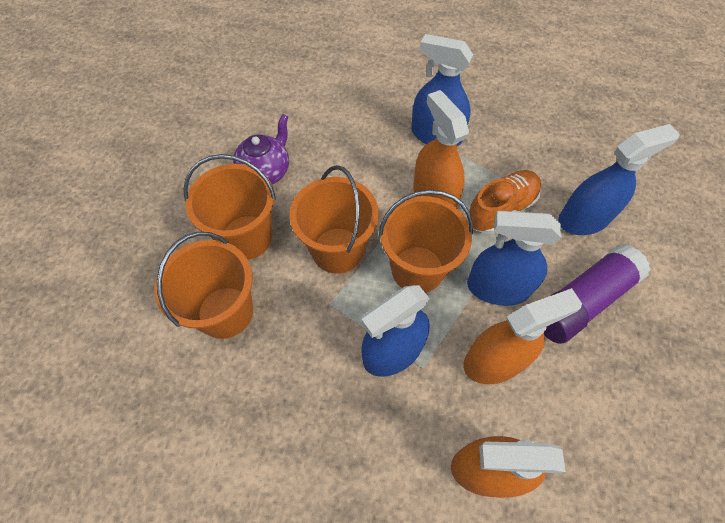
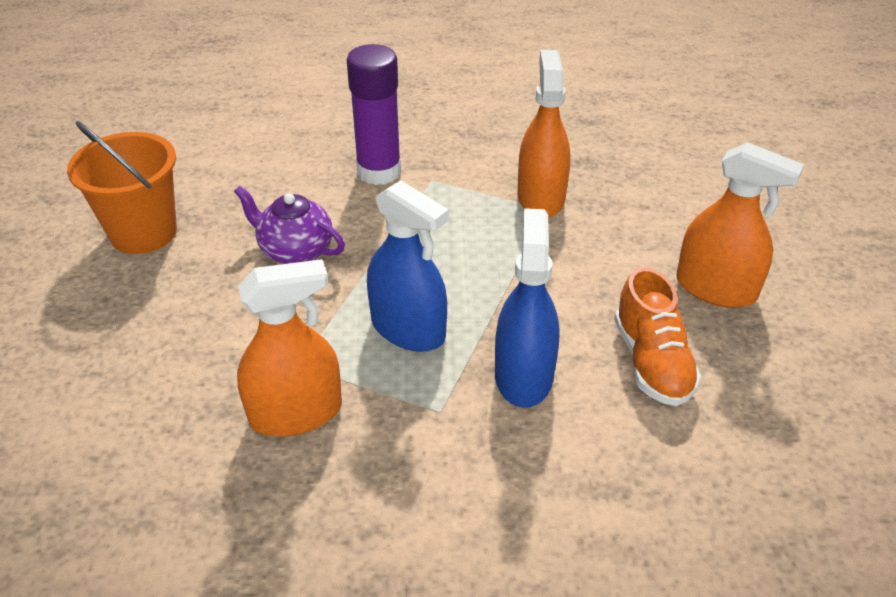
blue spray bottle: 4 -> 2
orange bucket: 4 -> 1

